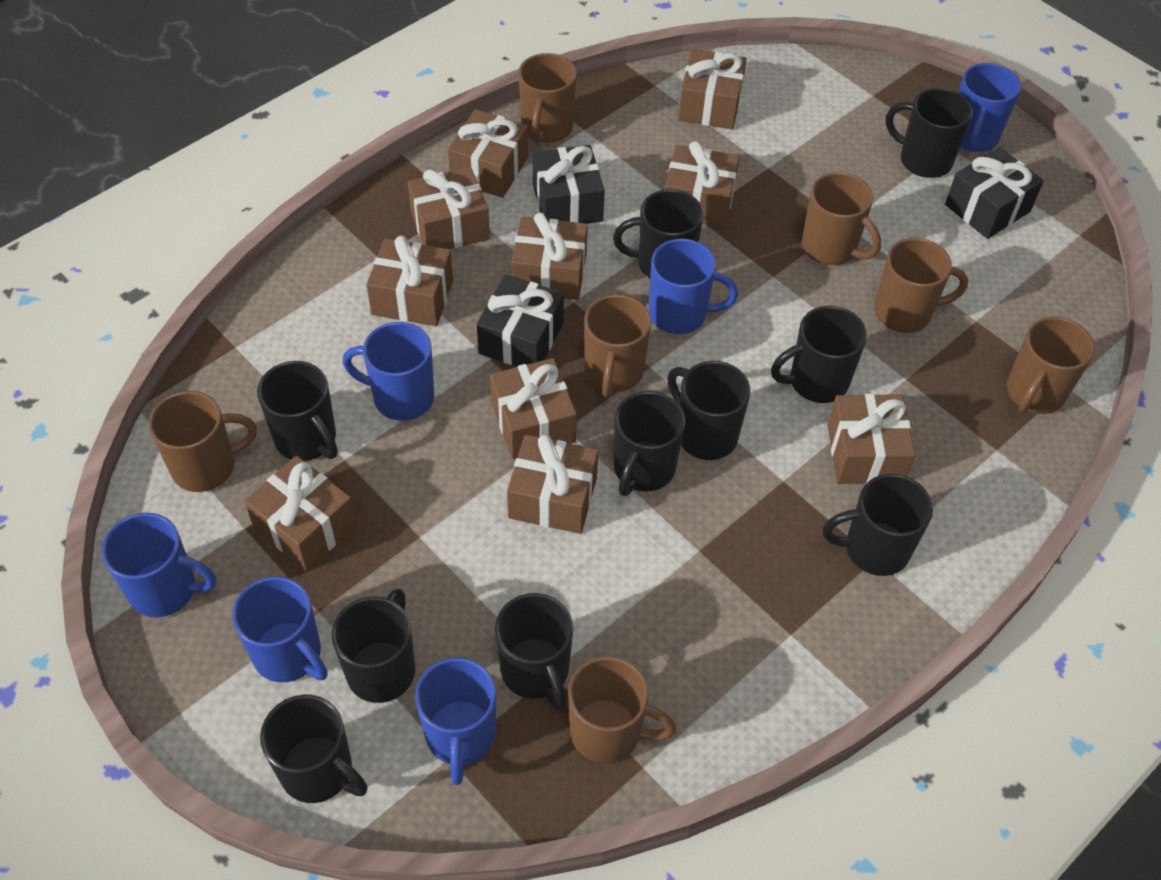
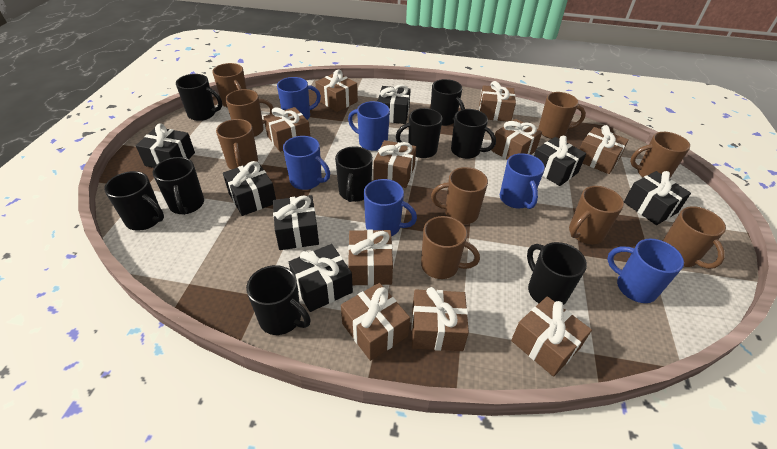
black gift: 3 -> 7
black mug: 10 -> 9
brown mug: 7 -> 9

